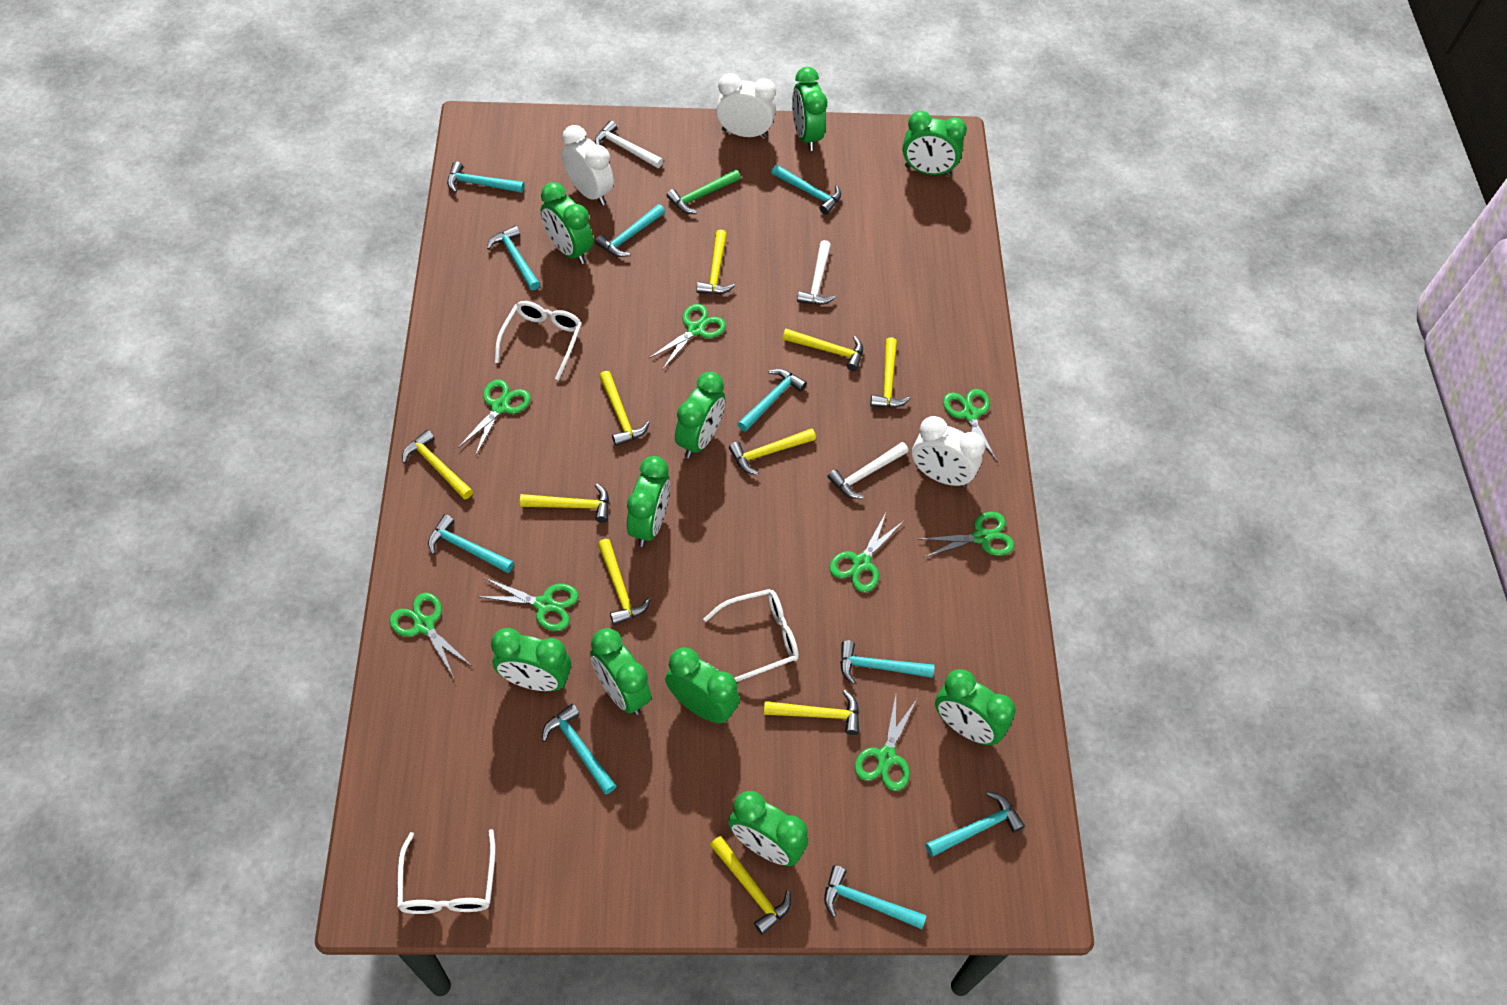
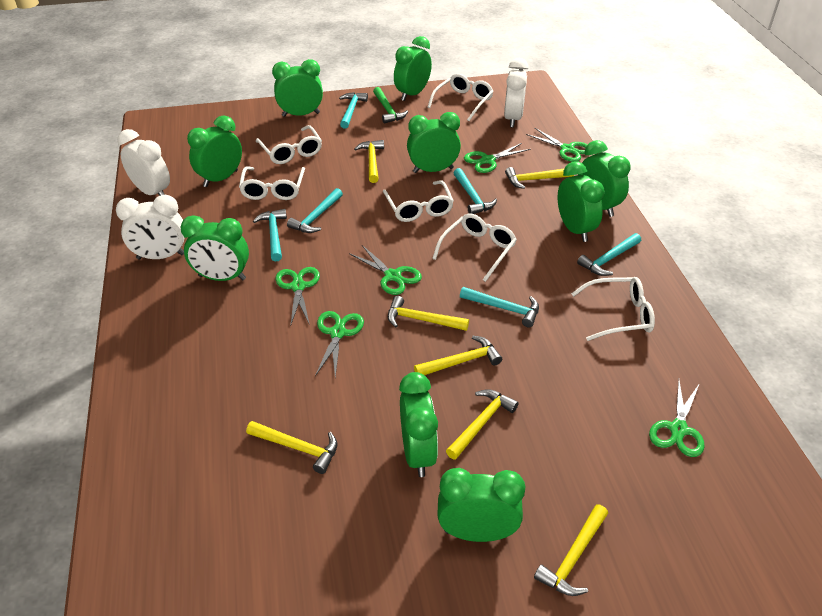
green clock: 10 -> 9
green scissors: 8 -> 6
turquoise hammer: 10 -> 6
white glasses: 3 -> 6
white hammer: 3 -> 0
yellow hammer: 10 -> 7

